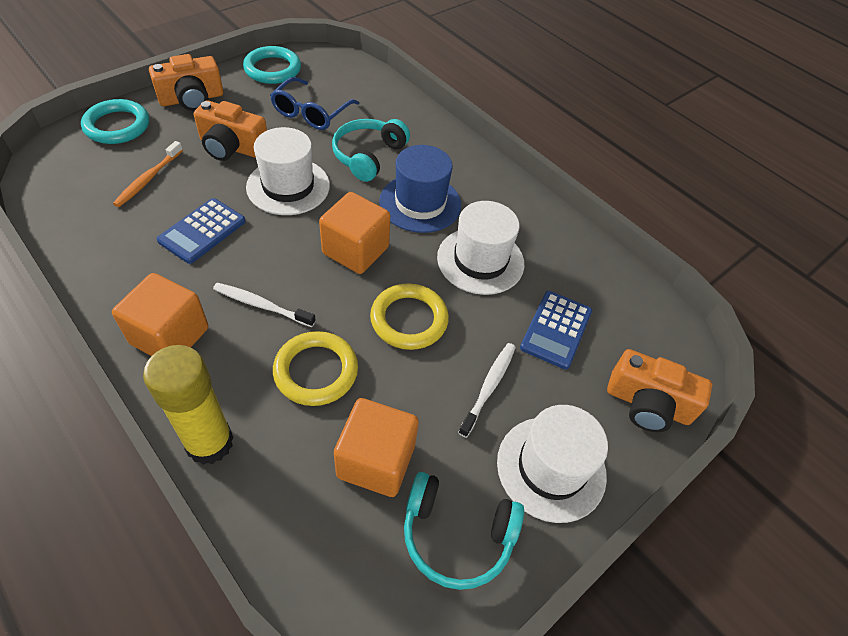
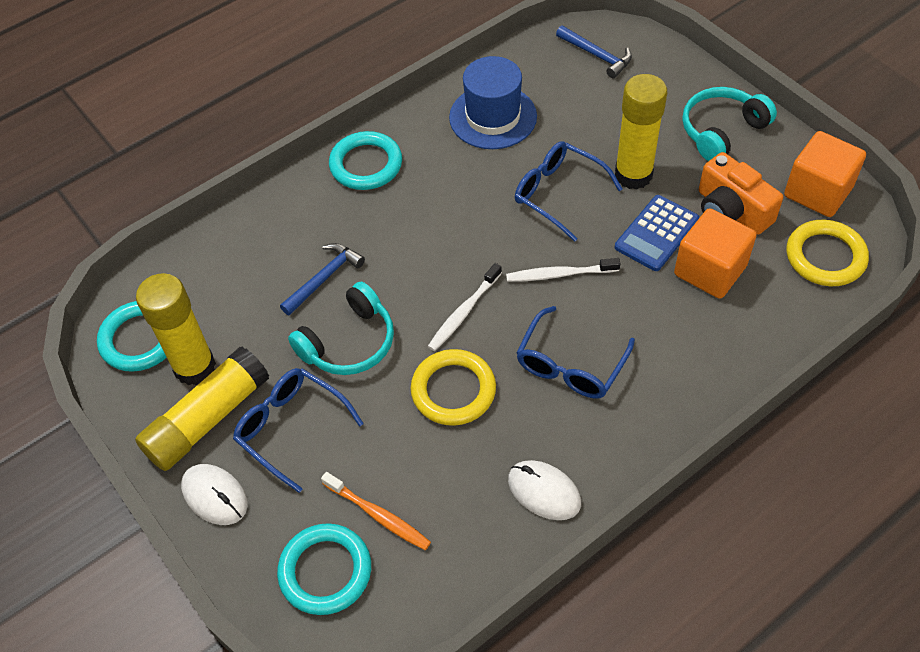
blue calculator: 2 -> 1
blue glasses: 1 -> 3
blue hammer: 0 -> 2
orange camera: 3 -> 1
orange cube: 3 -> 2
turquoise ring: 2 -> 3
white hat: 3 -> 0
white mouse: 0 -> 2
yellow glue stick: 1 -> 3

